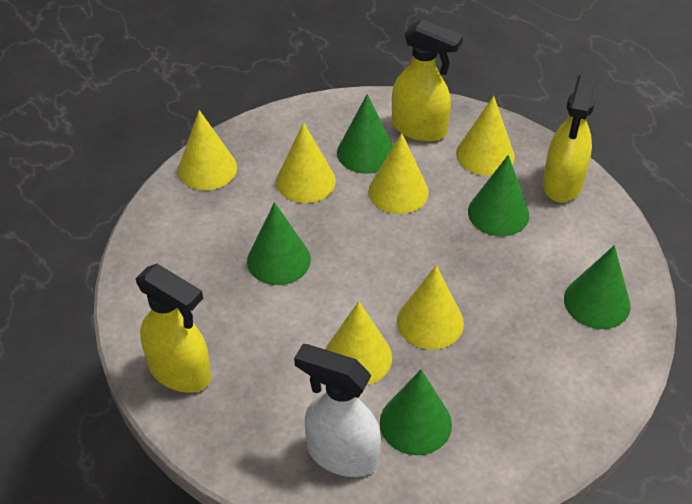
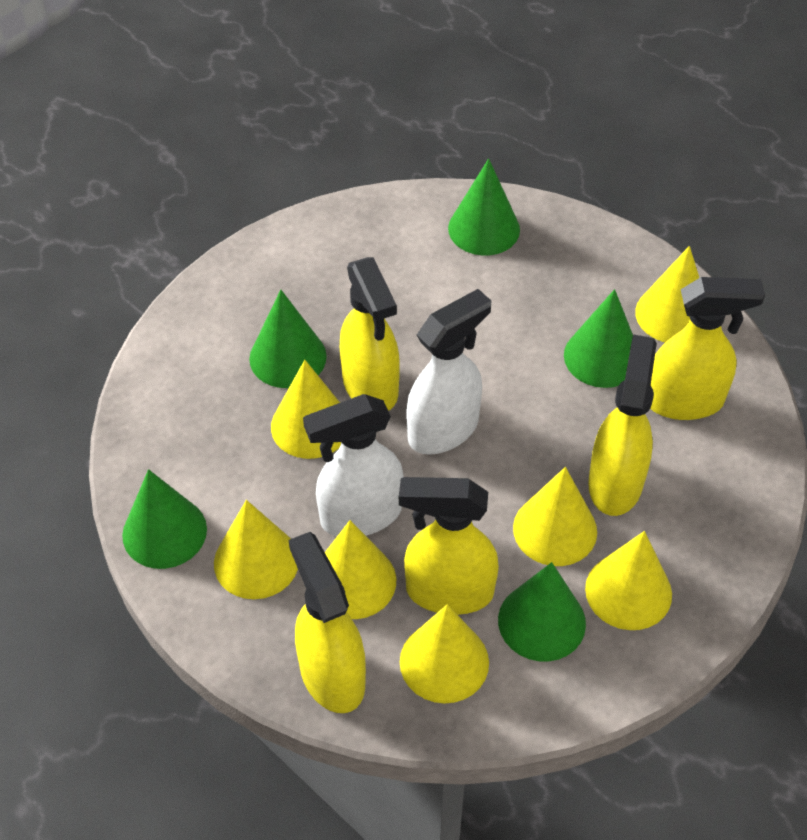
white spray bottle: 1 -> 2
yellow cone: 6 -> 7
yellow spray bottle: 3 -> 5

